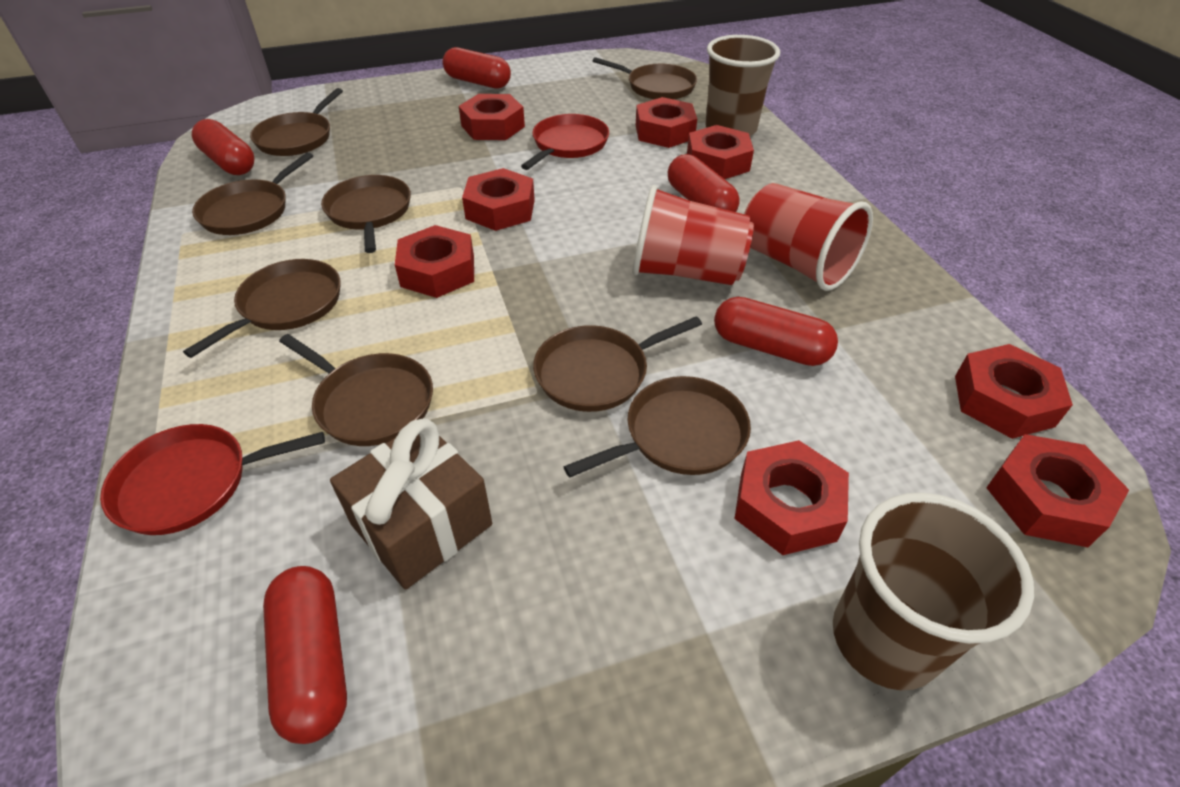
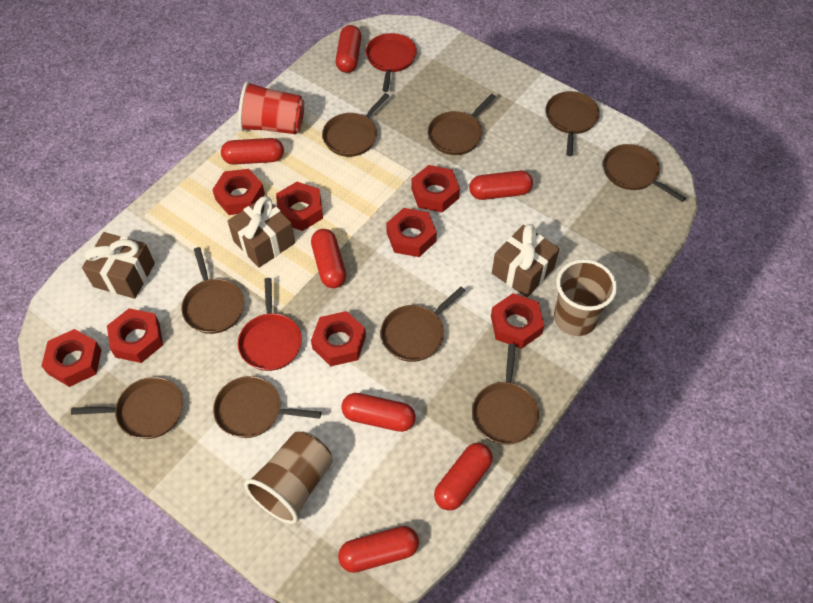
brown gift: 1 -> 3
brown pan: 8 -> 9
red capsule: 5 -> 7
red cup: 2 -> 1

